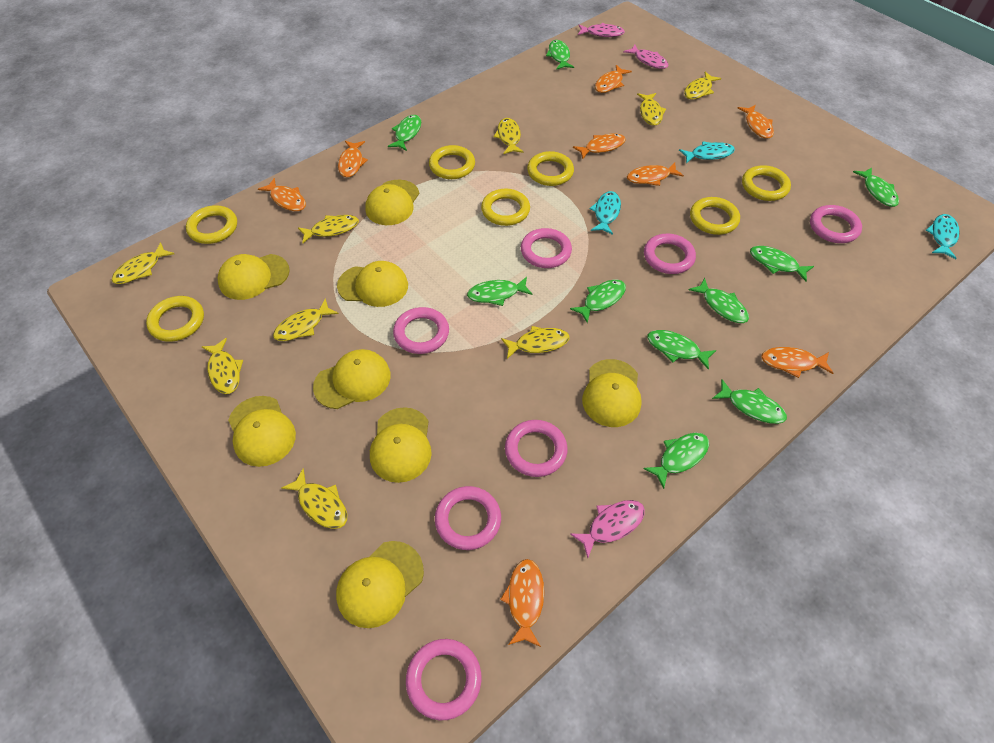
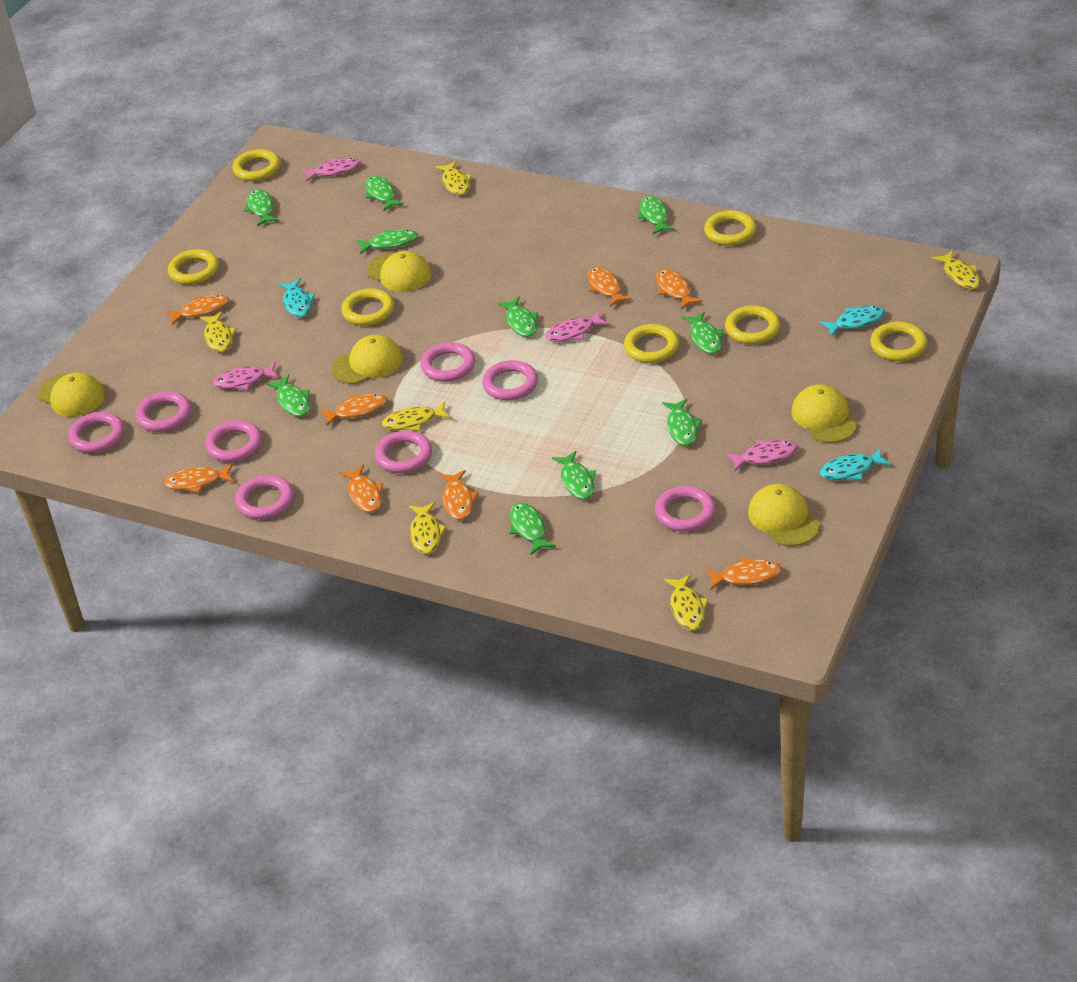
pink fish: 3 -> 4
pink ring: 7 -> 8
yellow cap: 8 -> 5
yellow fish: 9 -> 6

